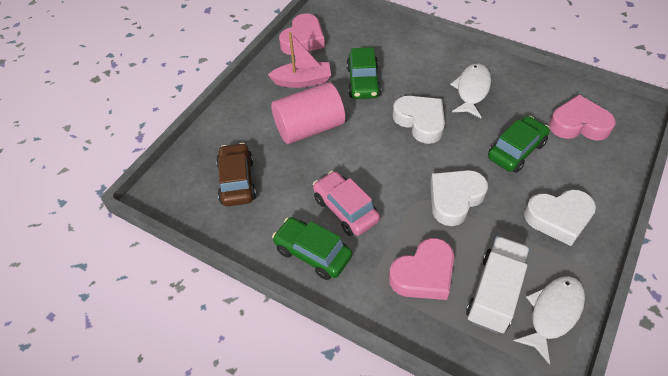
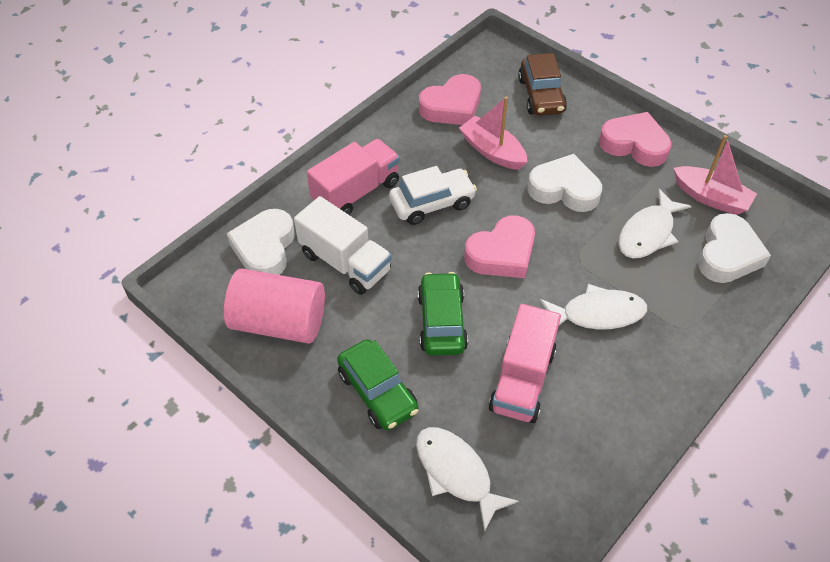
green car: 3 -> 2
pink boat: 1 -> 2
pink car: 1 -> 0
pink truck: 0 -> 2
white car: 0 -> 1
white fish: 2 -> 3

